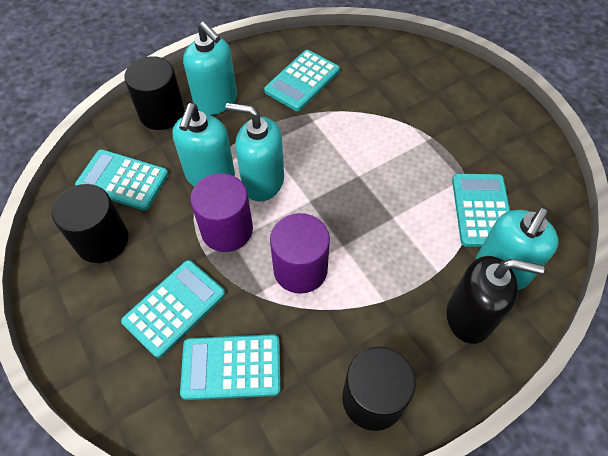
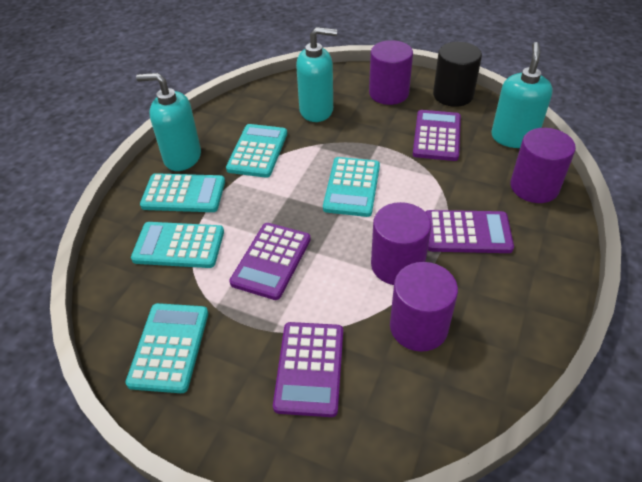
black cylinder: 3 -> 1
black soap dispenser: 1 -> 0
purple calculator: 0 -> 4
purple cylinder: 2 -> 4
turquoise soap dispenser: 4 -> 3

